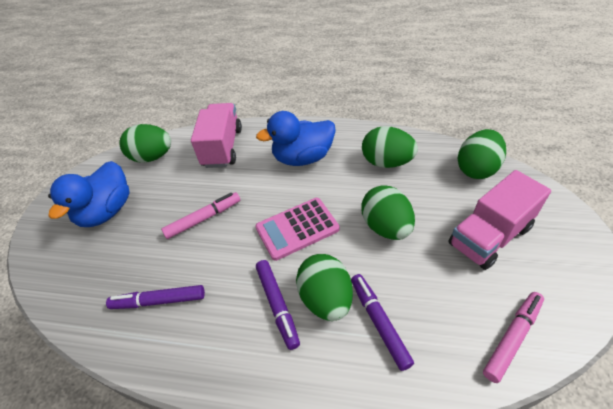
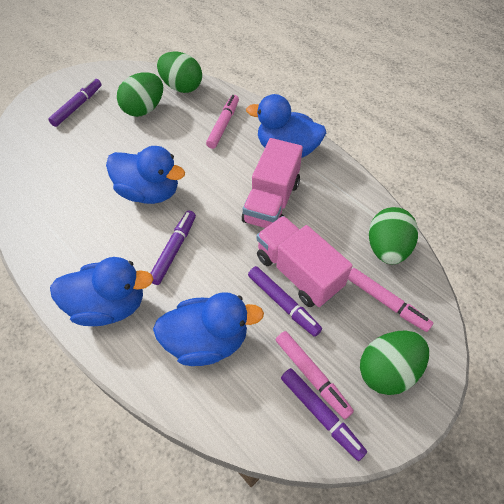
blue duck: 2 -> 4
green egg: 5 -> 4
pink calculator: 1 -> 0
pink marker: 2 -> 3
purple marker: 3 -> 4

